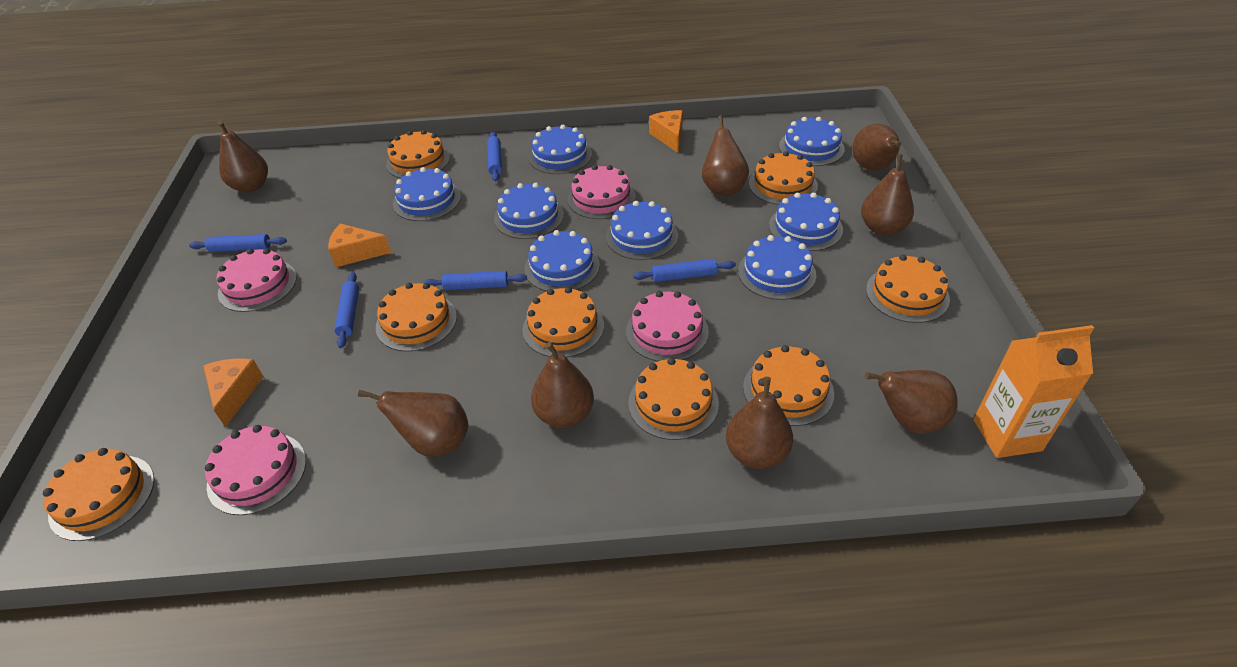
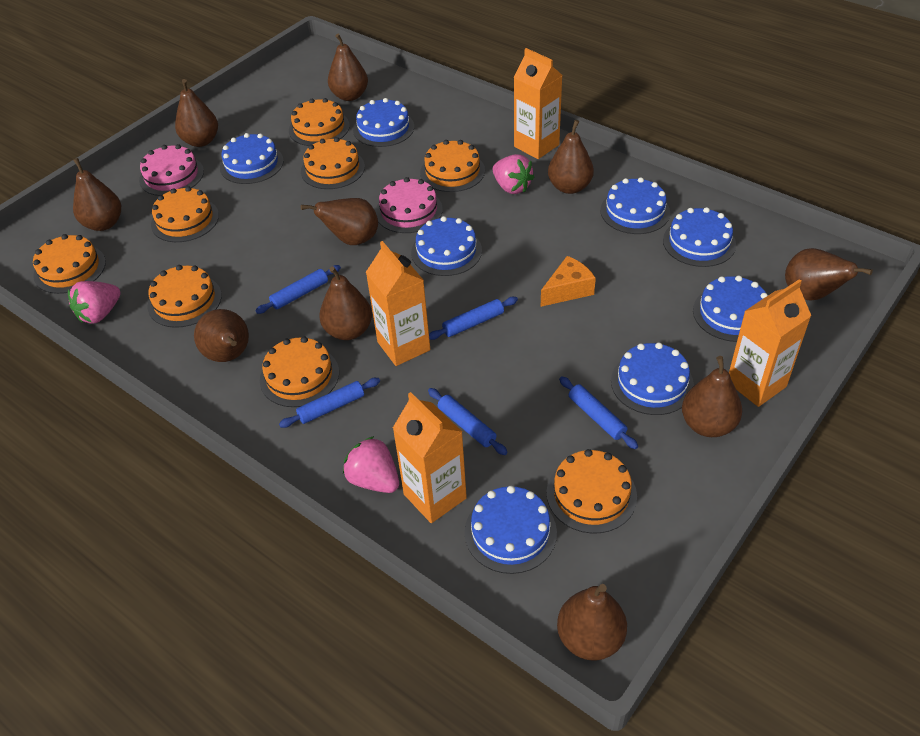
brown pear: 8 -> 10
orange carton: 1 -> 4
orange cheese: 3 -> 1
pink cake: 4 -> 2
pink strawberry: 0 -> 3

